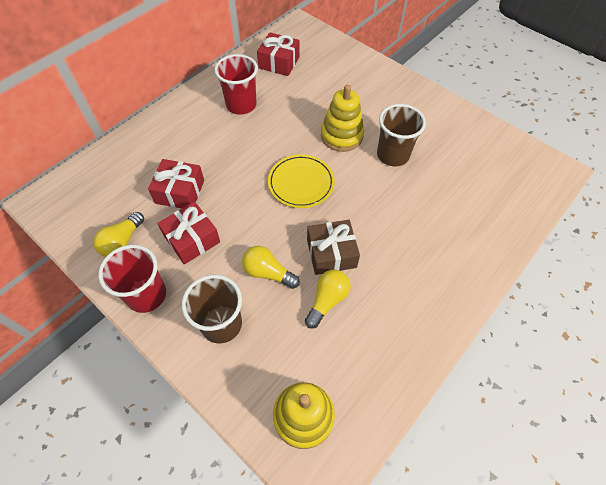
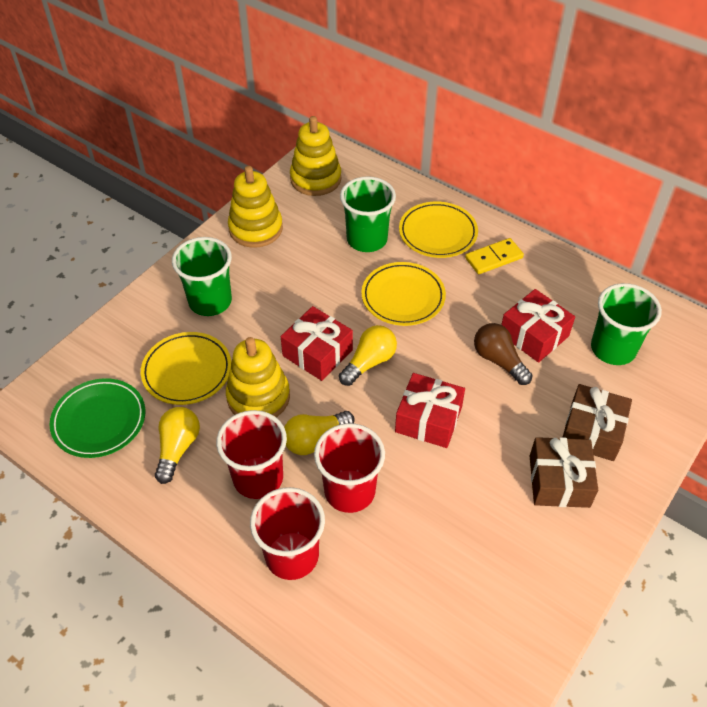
brown cup: 2 -> 0
brown gift: 1 -> 2
brown light bulb: 0 -> 1
green cup: 0 -> 3
green plate: 0 -> 1
red cup: 2 -> 3
yellow domino: 0 -> 1
yellow plate: 1 -> 3
yellow stacking toy: 2 -> 3

